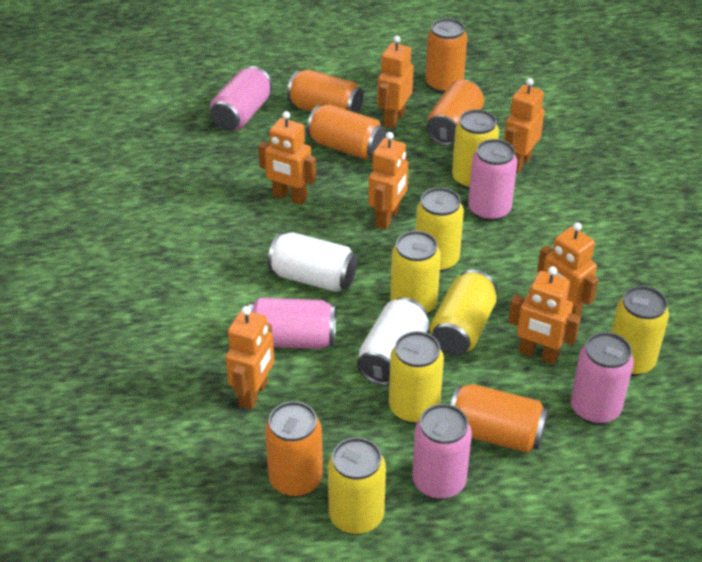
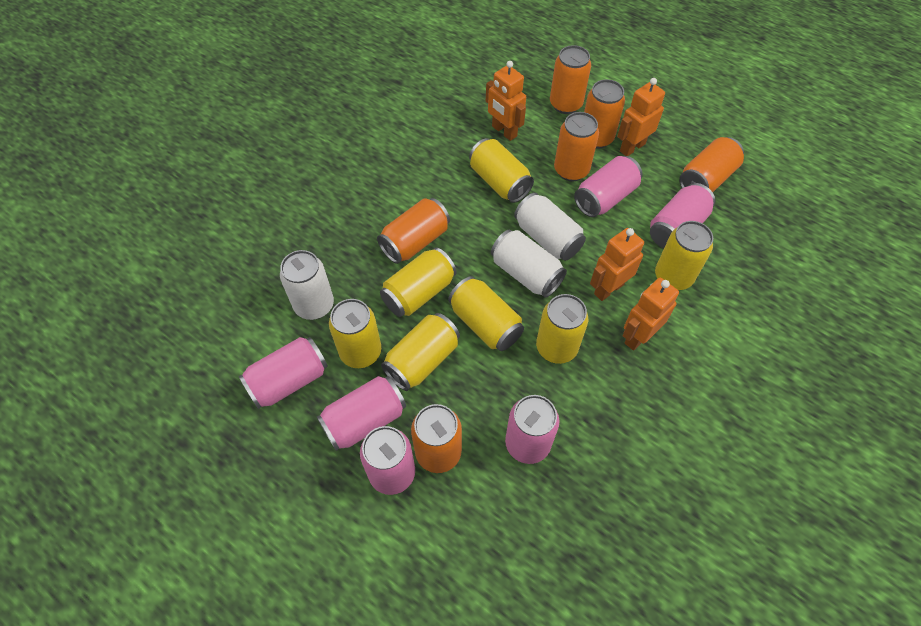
orange robot: 7 -> 4
pink can: 5 -> 6
white can: 2 -> 3

